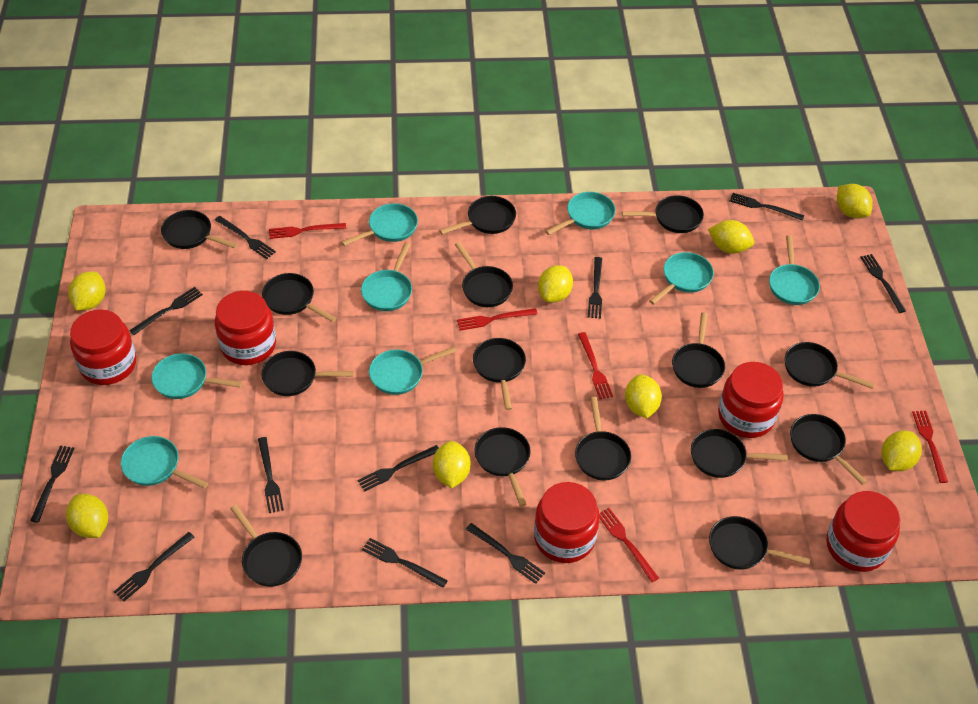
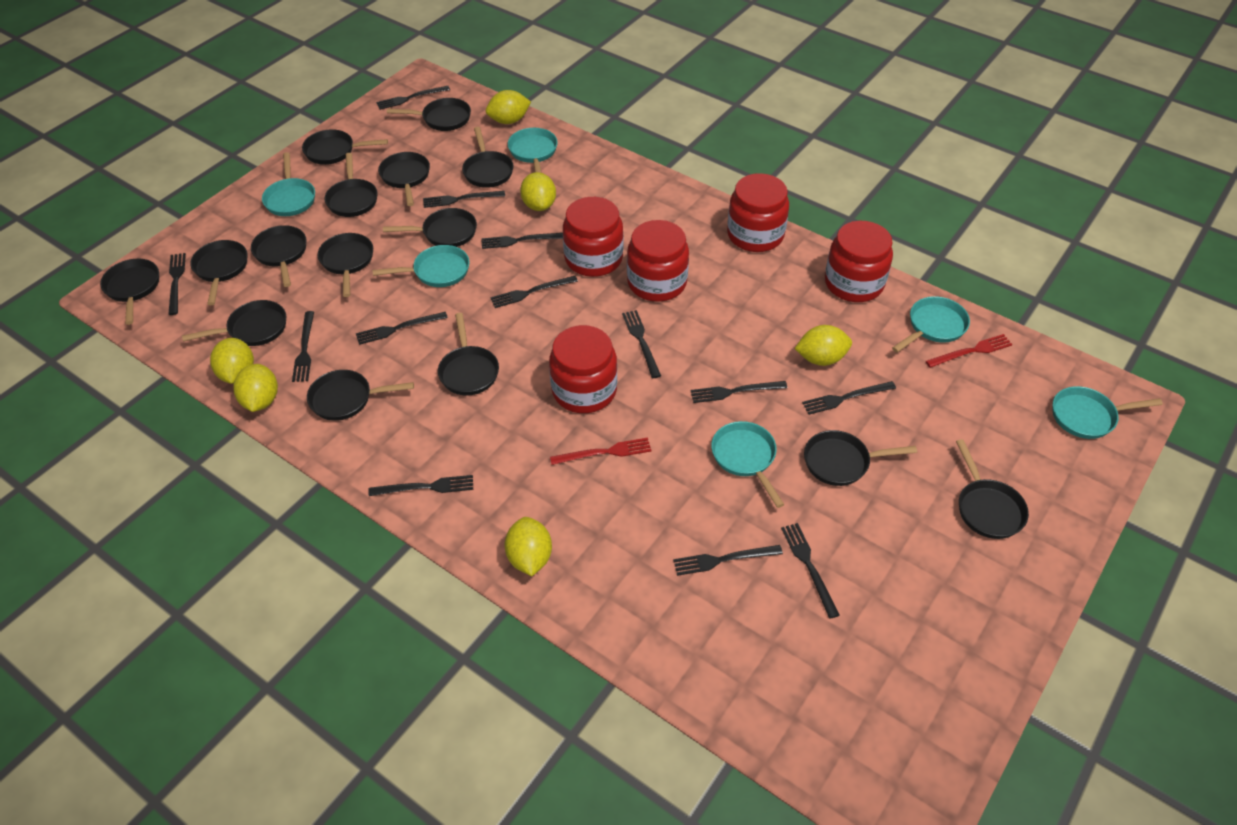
black fork: 11 -> 13
red fork: 5 -> 2
turquoise pan: 8 -> 6
yellow lemon: 8 -> 6

